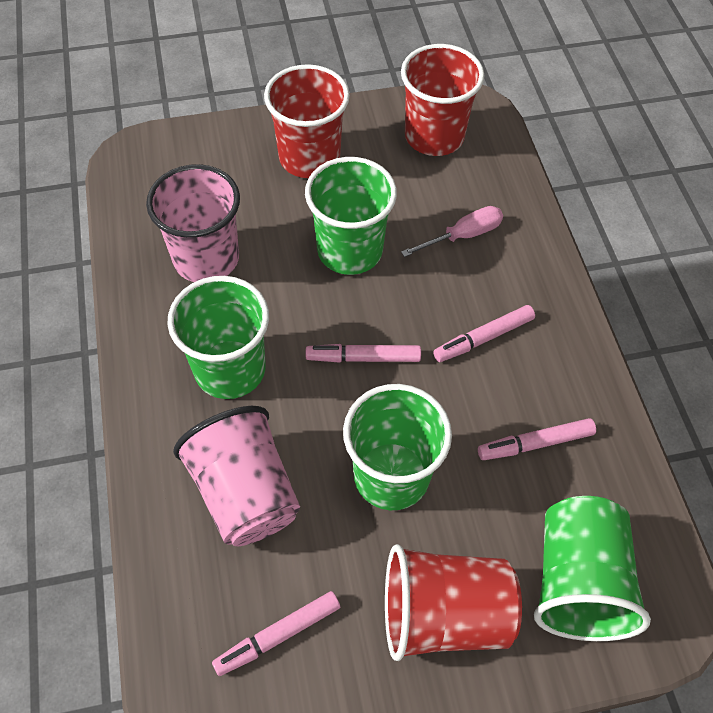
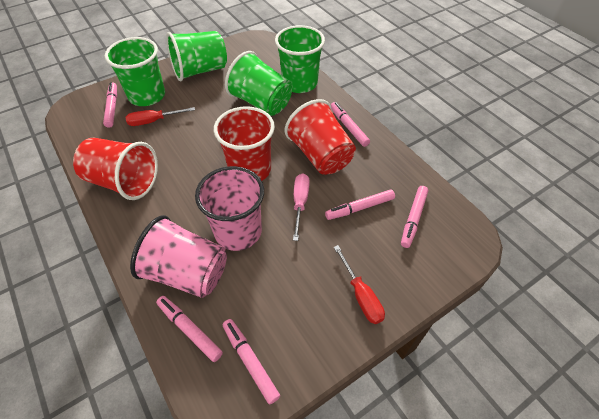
pink marker: 4 -> 6
red screwdriver: 0 -> 2

